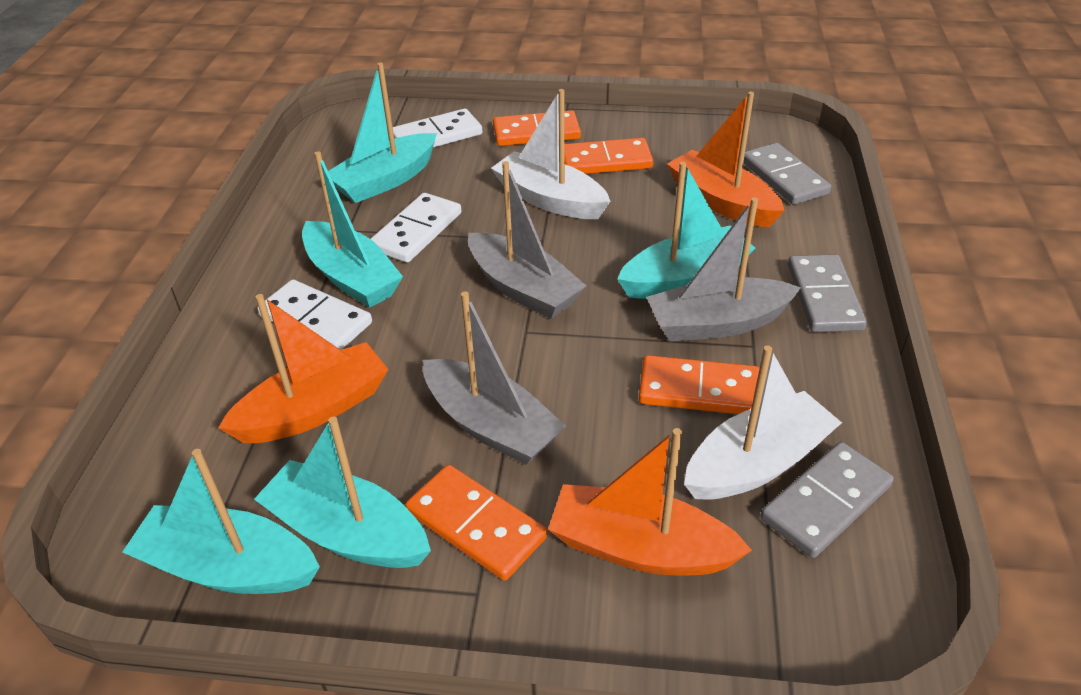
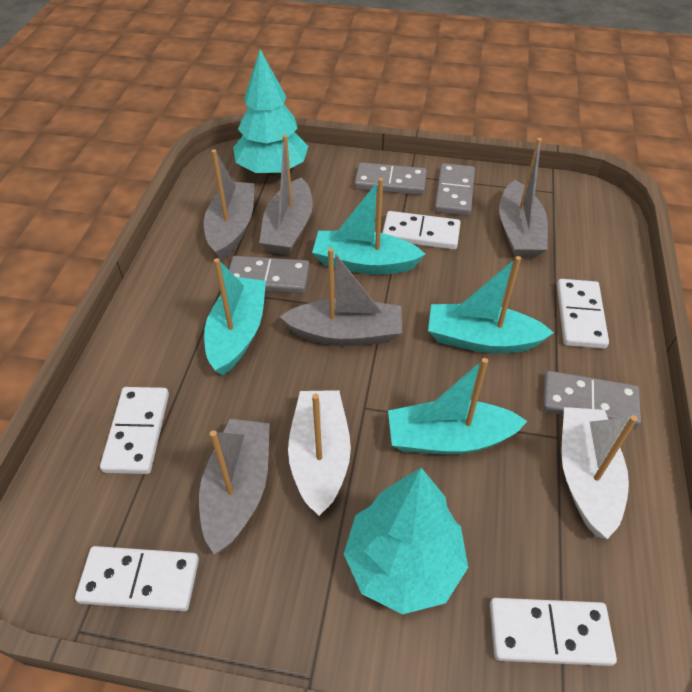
grey boat: 3 -> 5
grey domino: 3 -> 4
orange boat: 3 -> 0
orange domino: 4 -> 0
turquoise boat: 5 -> 4
turquoise tree: 0 -> 2
white domino: 3 -> 5

